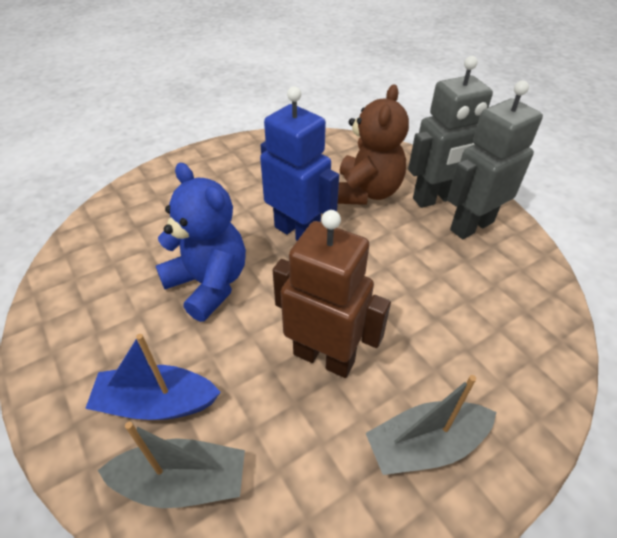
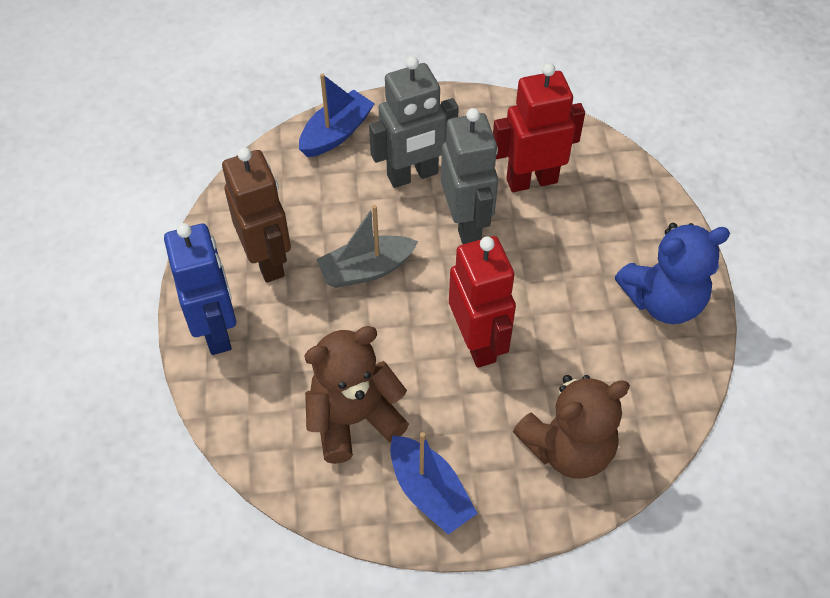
blue boat: 1 -> 2
brown teddy bear: 1 -> 2
grey boat: 2 -> 1
red robot: 0 -> 2

